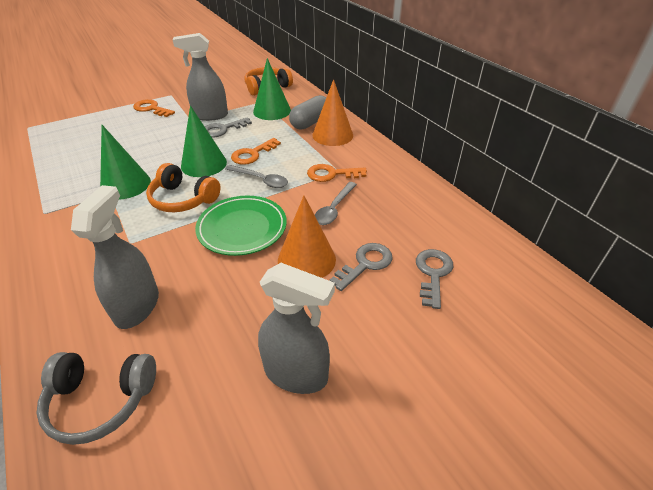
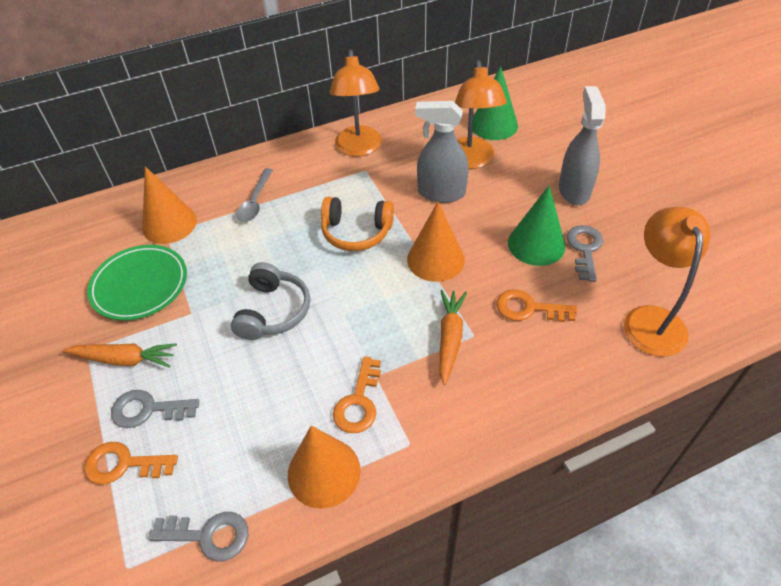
green cone: 3 -> 2
grey capsule: 1 -> 0
grey spoon: 2 -> 1
grey spray bottle: 3 -> 2
orange carrot: 0 -> 2
orange cone: 2 -> 3
orange headphones: 2 -> 1
orange lamp: 0 -> 3

